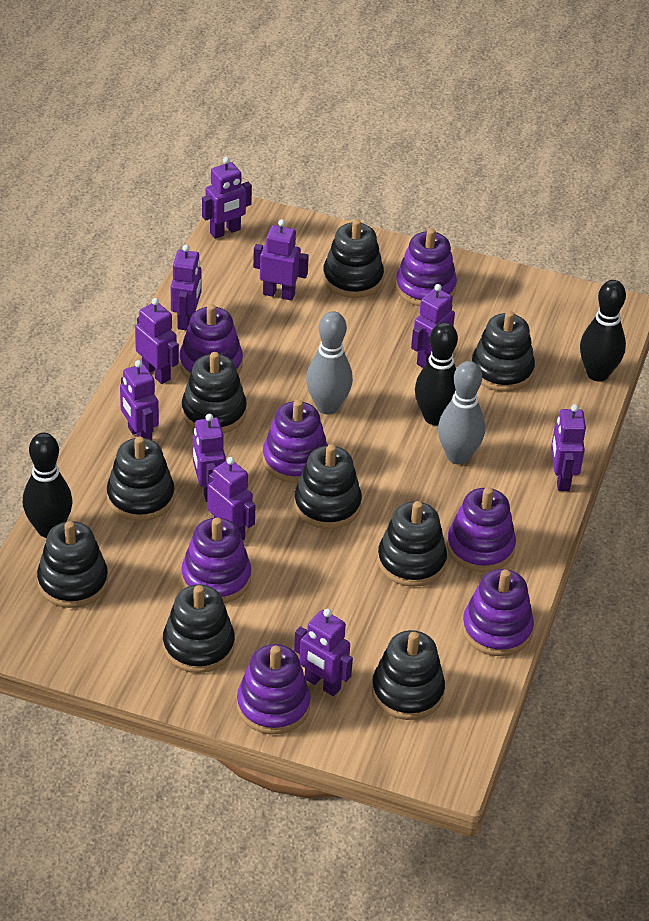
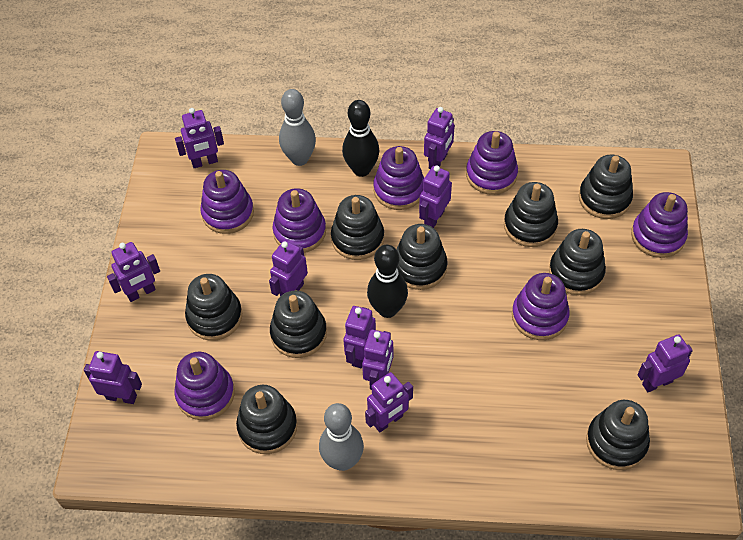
black bowling pin: 3 -> 2

